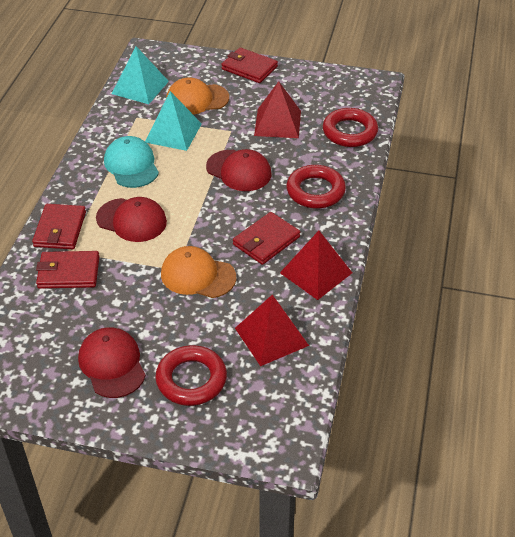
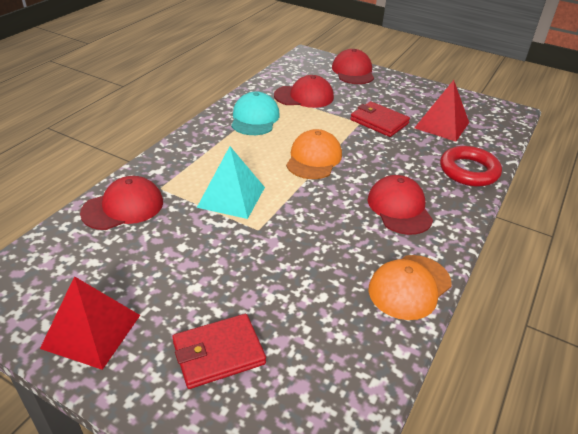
red cap: 3 -> 4
red pyramid: 3 -> 2
red ring: 3 -> 1
red wallet: 4 -> 2
turquoise pyramid: 2 -> 1

